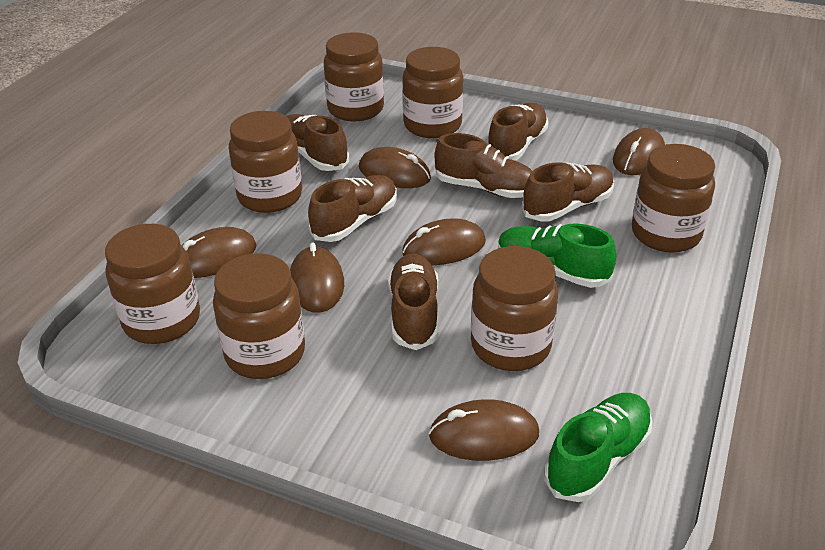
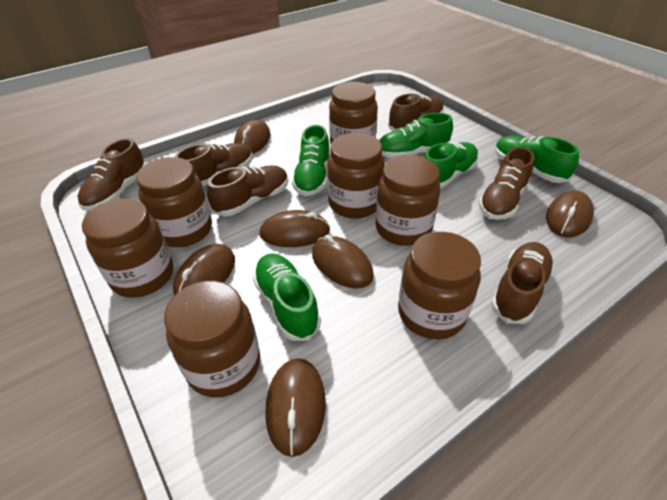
green shoe: 2 -> 5

